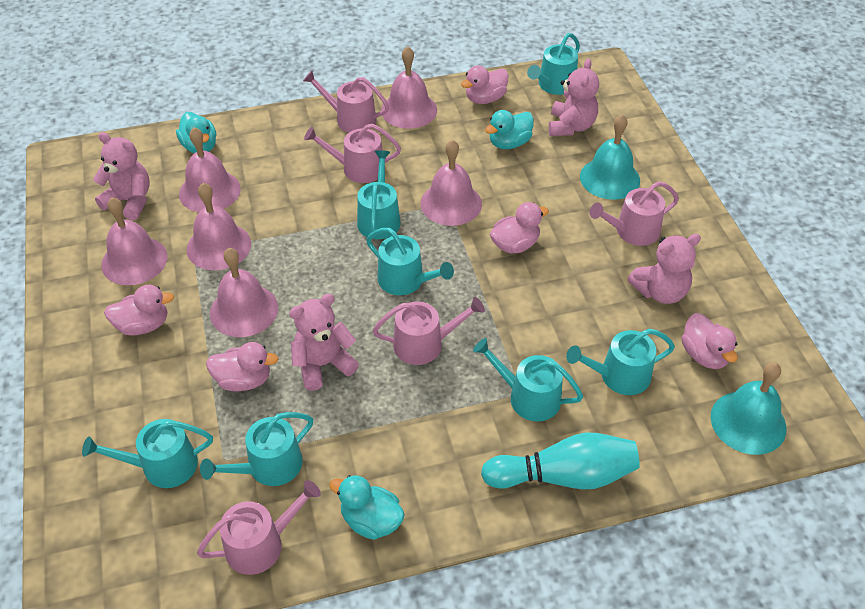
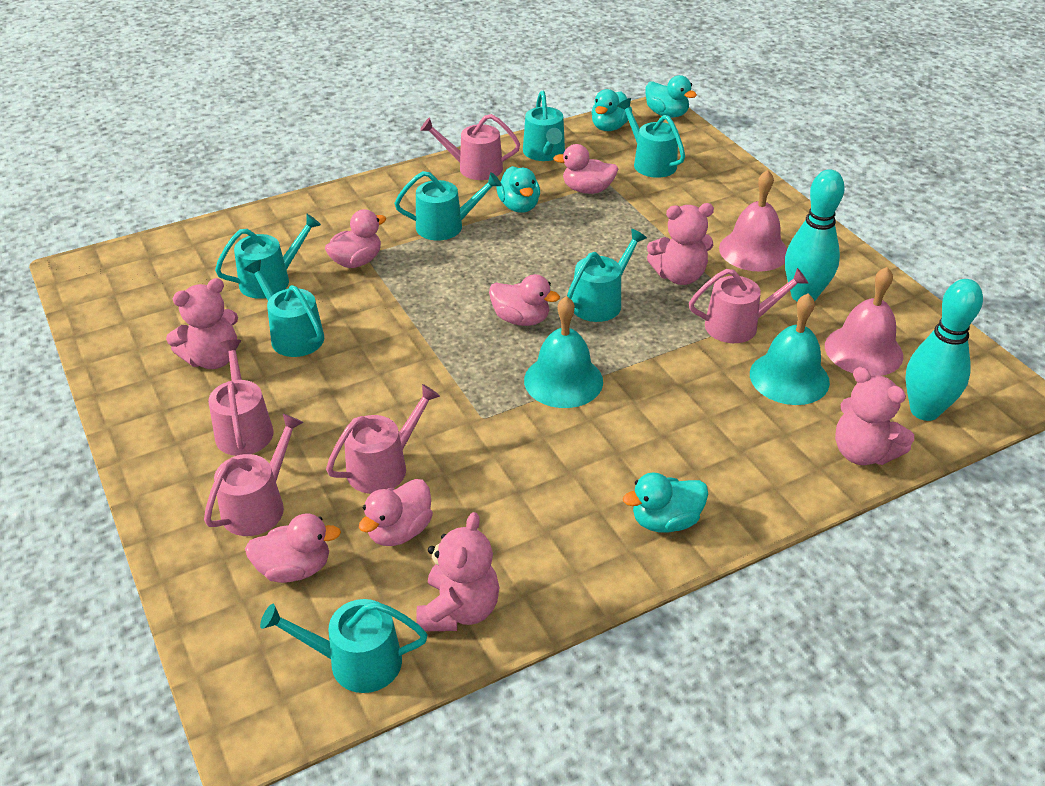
pink bell: 6 -> 2
turquoise bowling pin: 1 -> 2
turquoise duck: 3 -> 4

